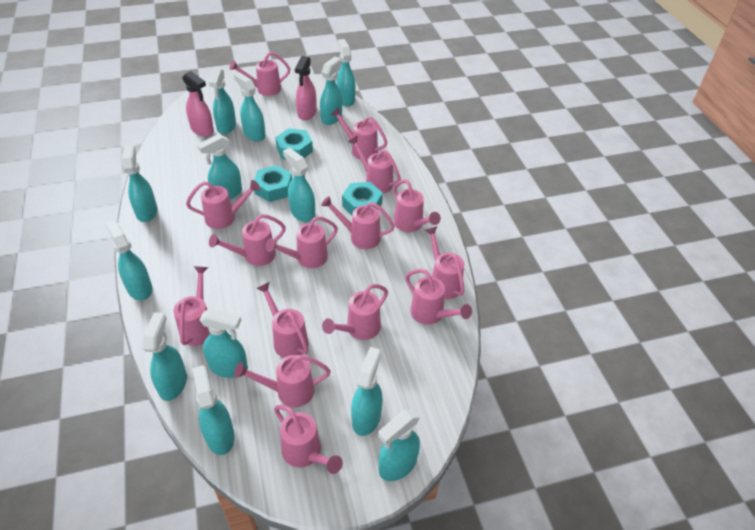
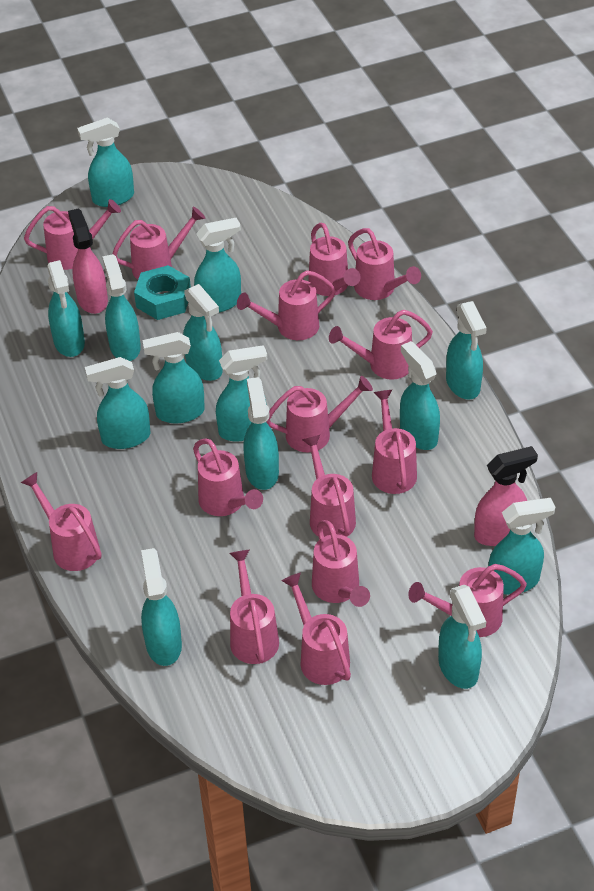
turquoise nut: 3 -> 1
turquoise spray bottle: 13 -> 14

